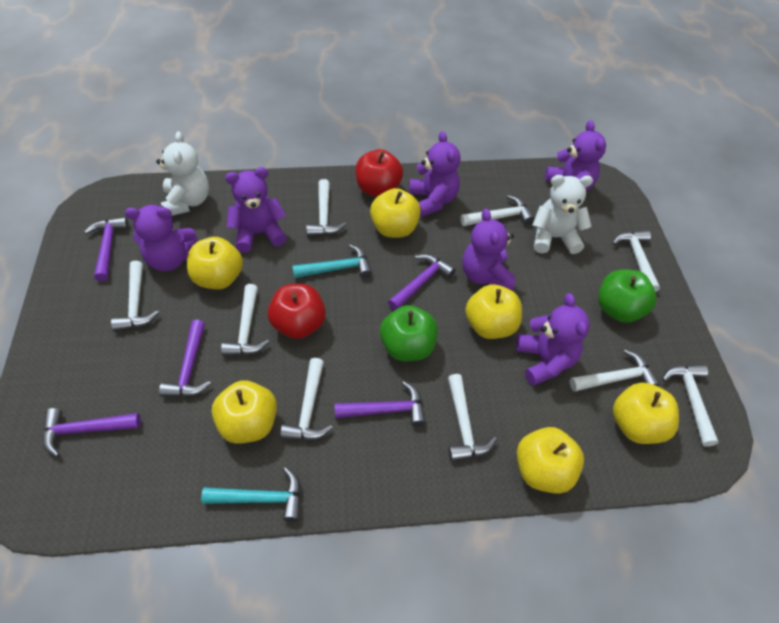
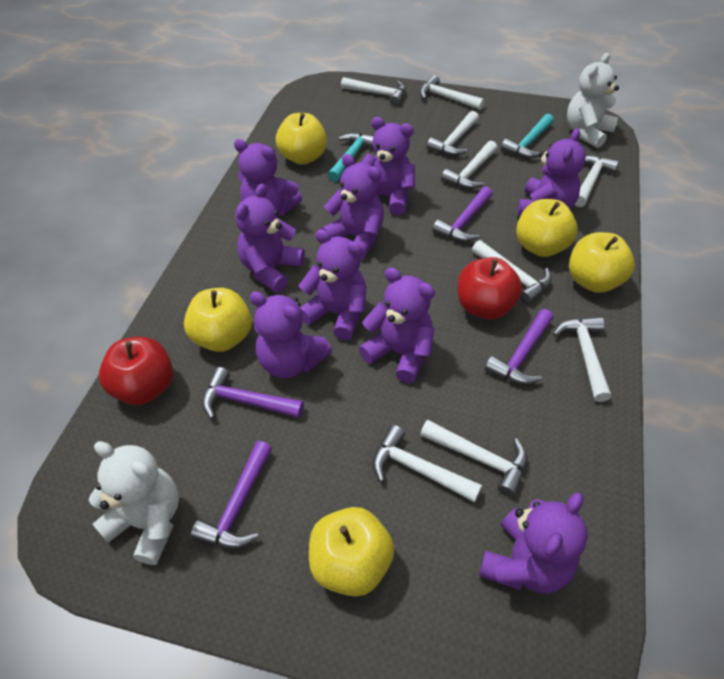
green apple: 2 -> 0
purple hammer: 5 -> 4
purple teddy bear: 6 -> 9
yellow apple: 6 -> 5

